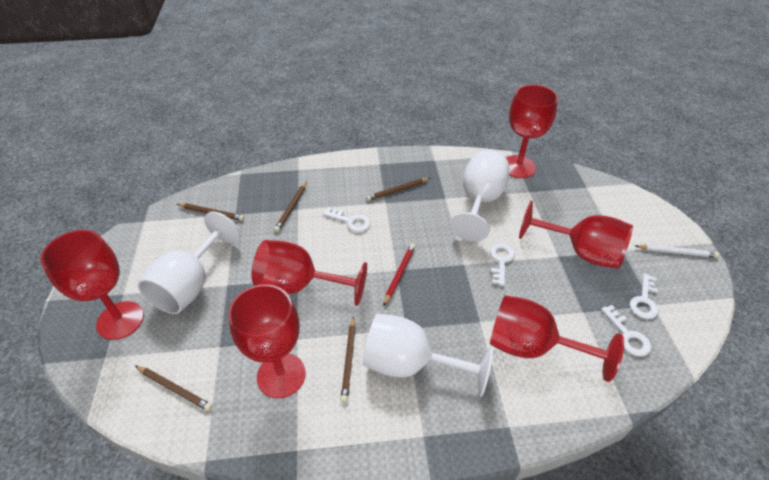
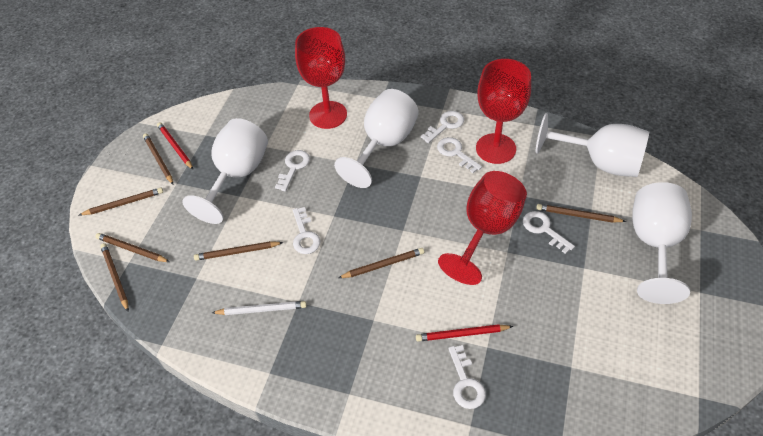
brown pencil: 5 -> 7
red goblet: 6 -> 3
red pencil: 1 -> 2
white goblet: 3 -> 4
white key: 4 -> 6

